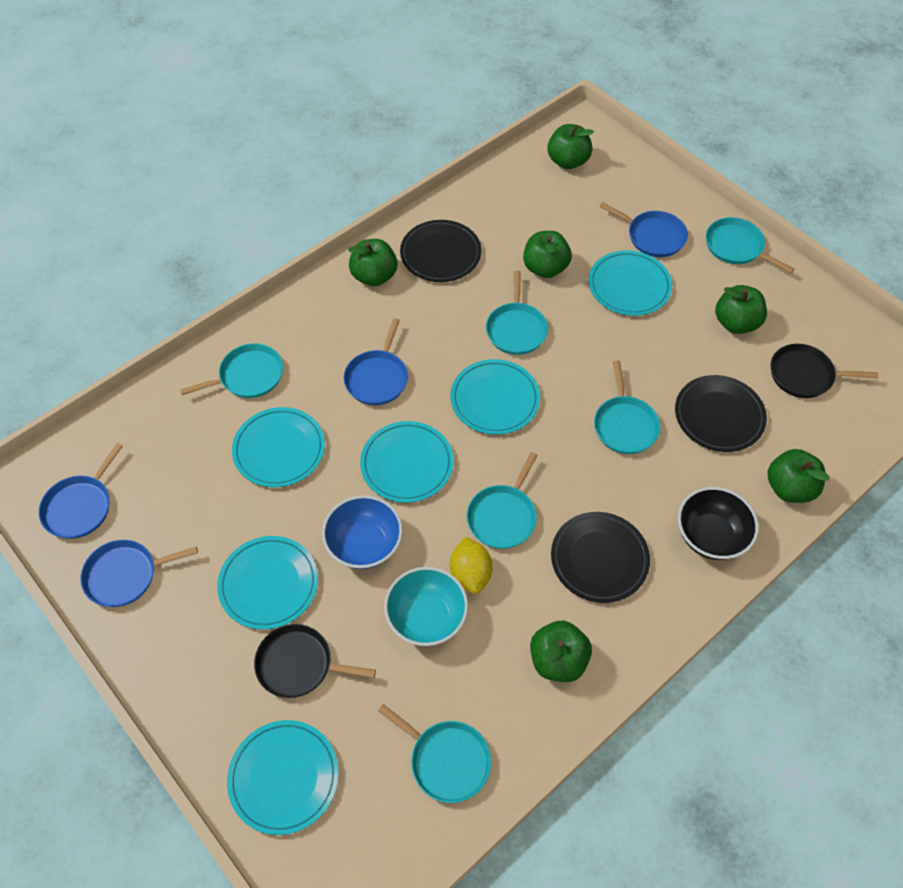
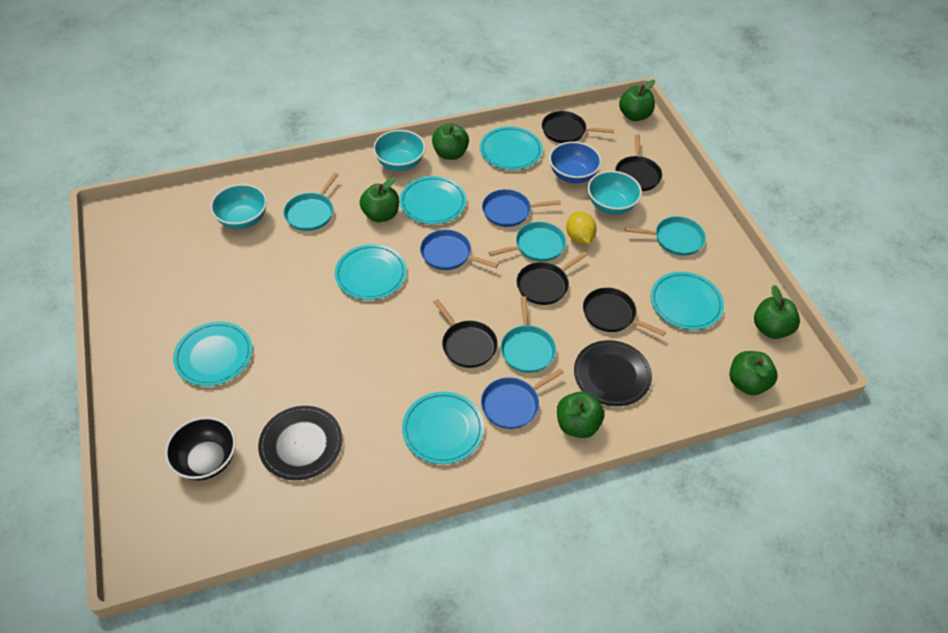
black pan: 2 -> 5
black plate: 3 -> 2
blue pan: 4 -> 3
turquoise bowl: 1 -> 3
turquoise pan: 6 -> 4

